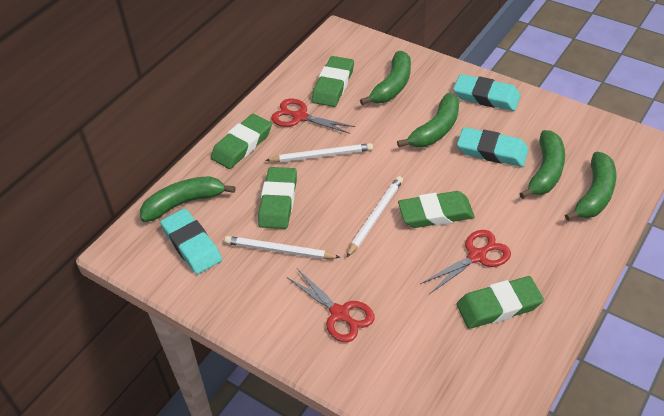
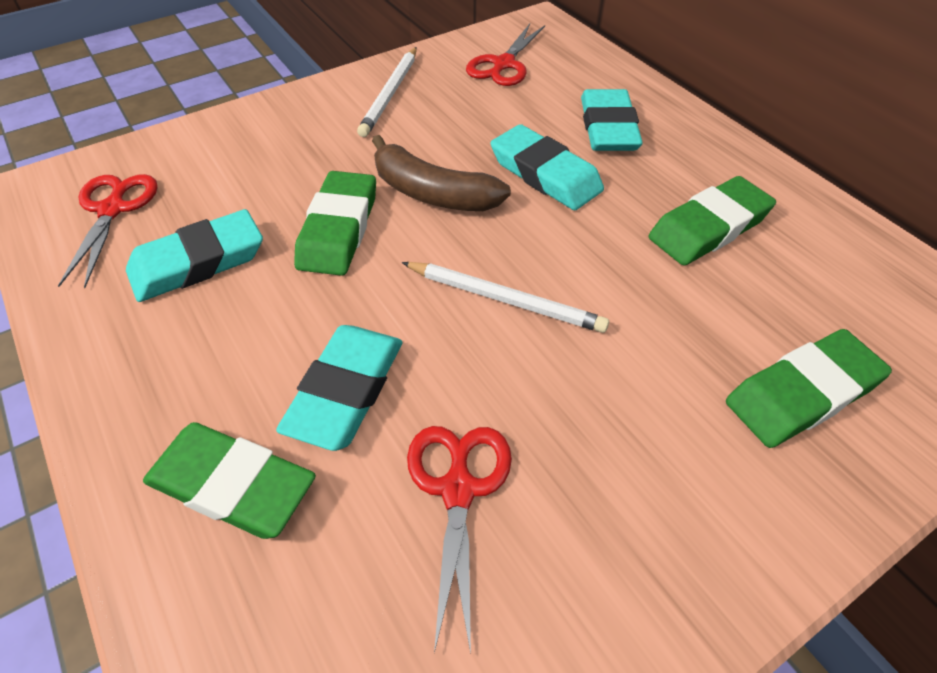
brown banana: 0 -> 1
green banana: 5 -> 0
green eraser: 5 -> 4
turquoise eraser: 3 -> 4
white pencil: 3 -> 2

